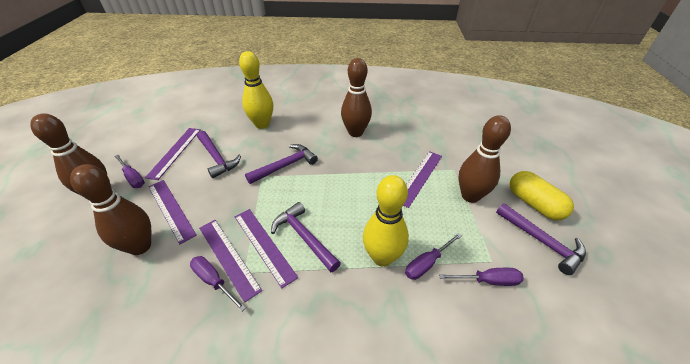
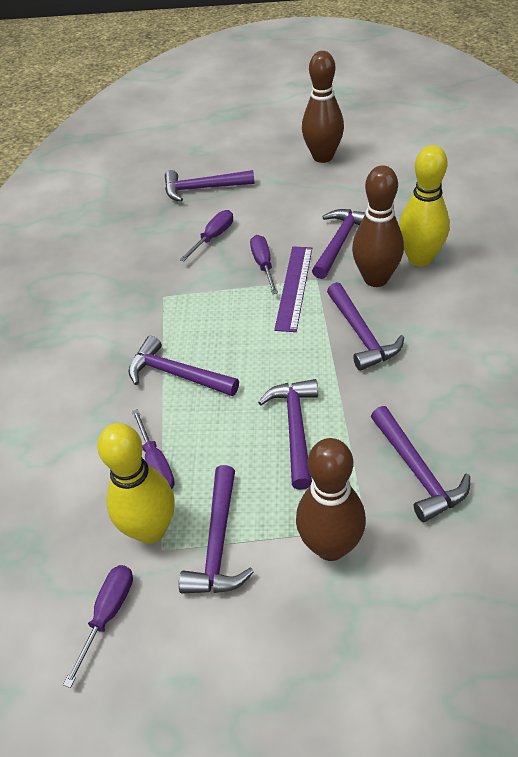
brown bowling pin: 4 -> 3
purple hammer: 4 -> 7
purple ruler: 5 -> 1
yellow capsule: 1 -> 0

